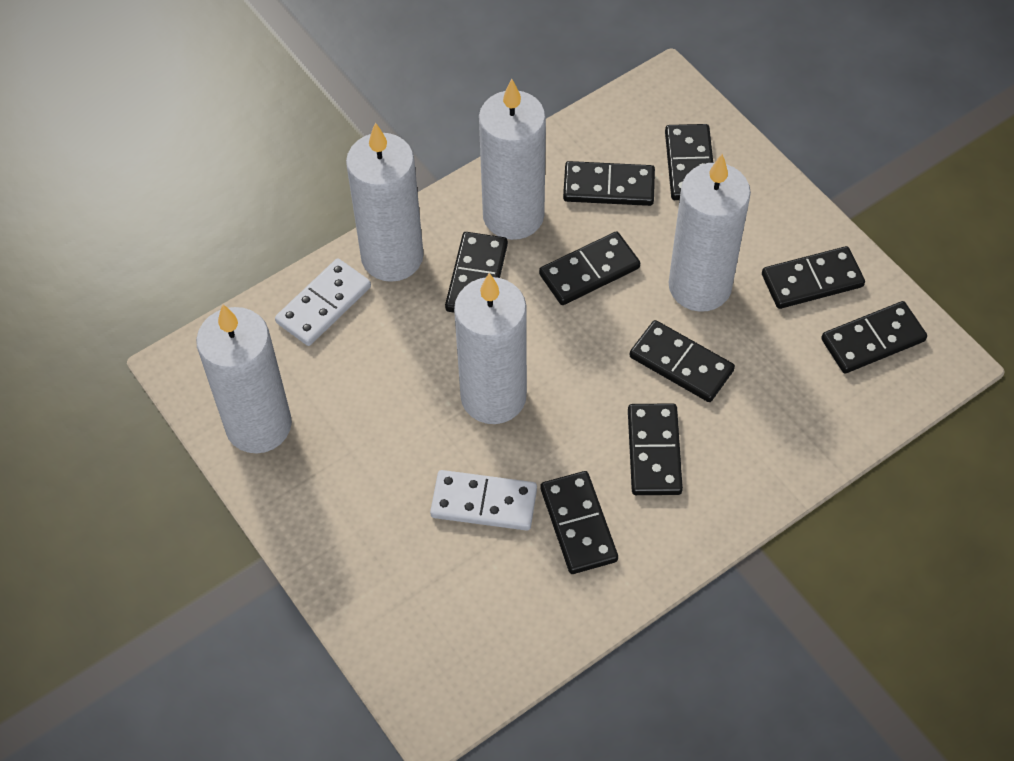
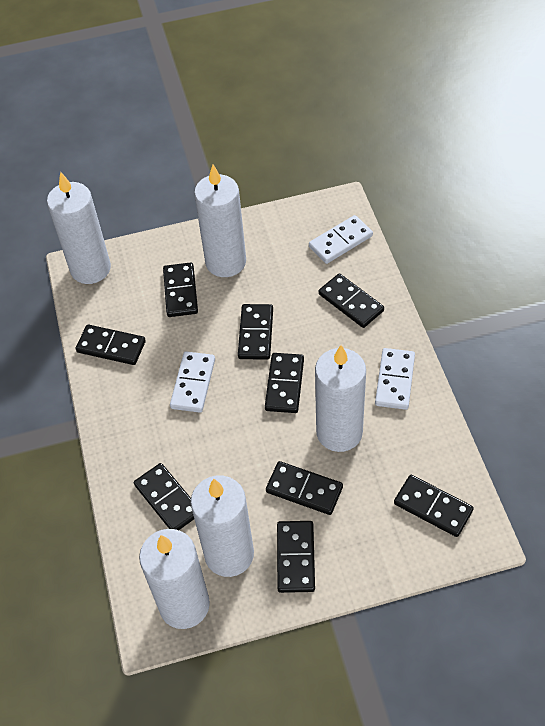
white domino: 2 -> 3

